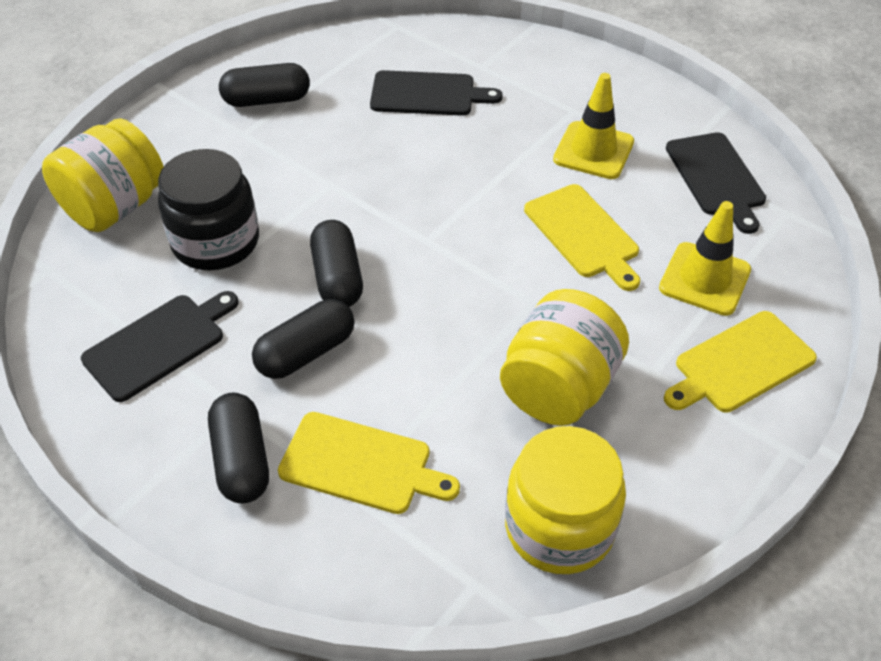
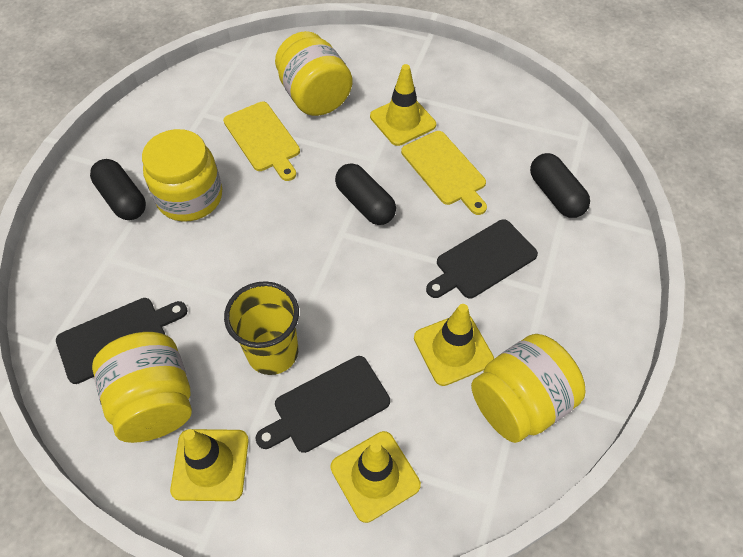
black capsule: 4 -> 3
black jar: 1 -> 0
yellow cup: 0 -> 1
yellow cutting board: 3 -> 2
yellow jar: 3 -> 4
yellow traffic cone: 2 -> 4

